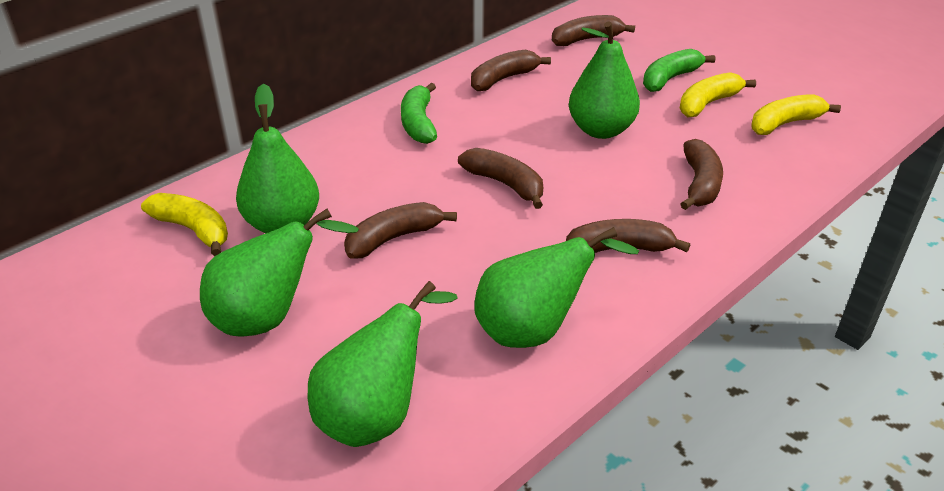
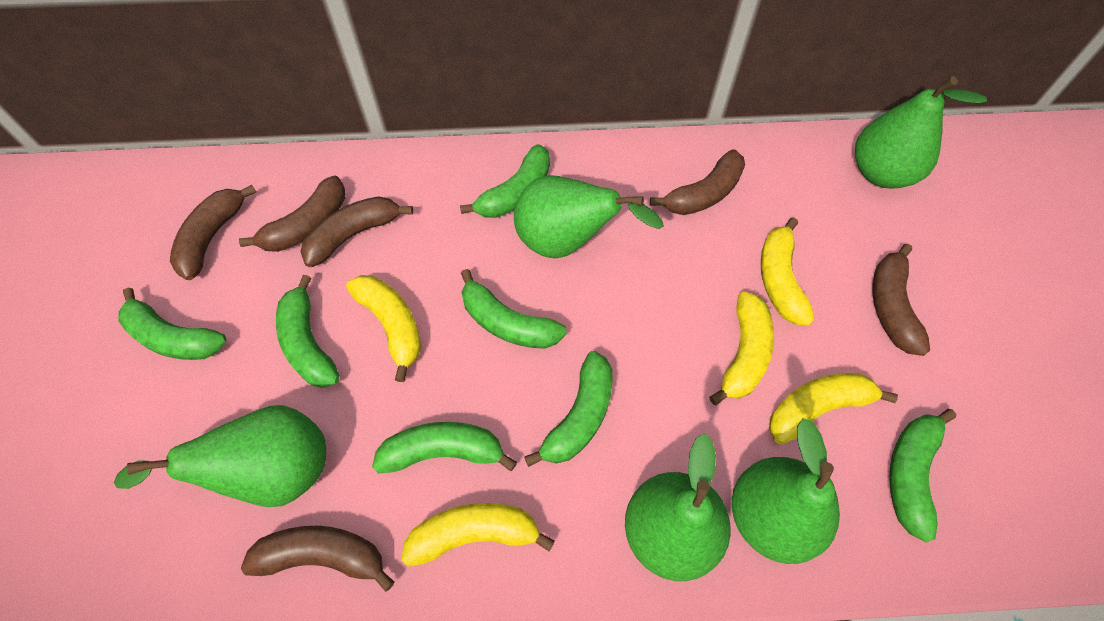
green banana: 2 -> 7
yellow banana: 3 -> 5

